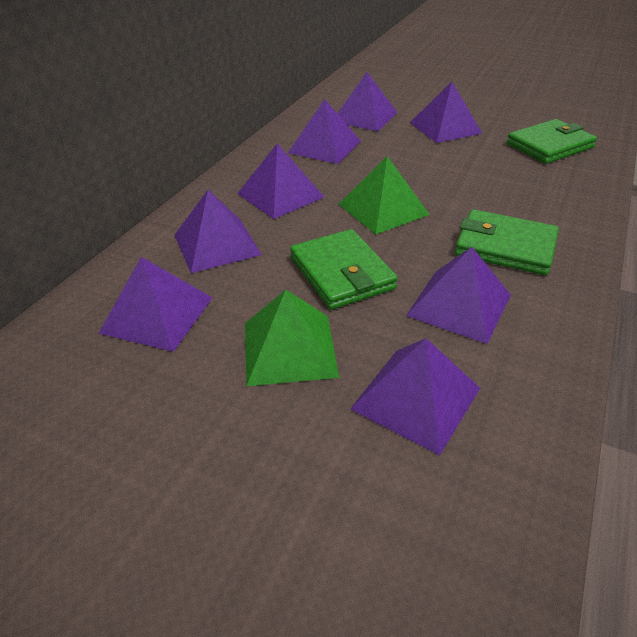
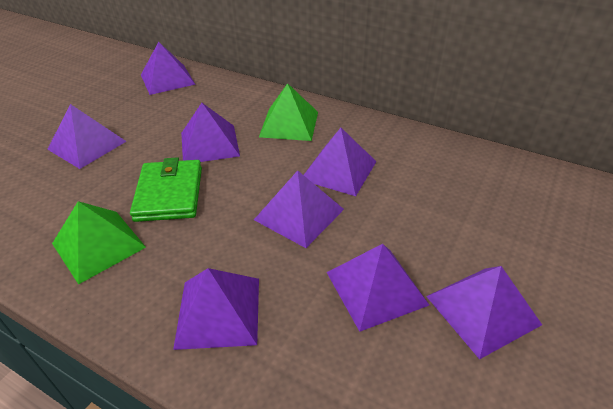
green wallet: 3 -> 1

